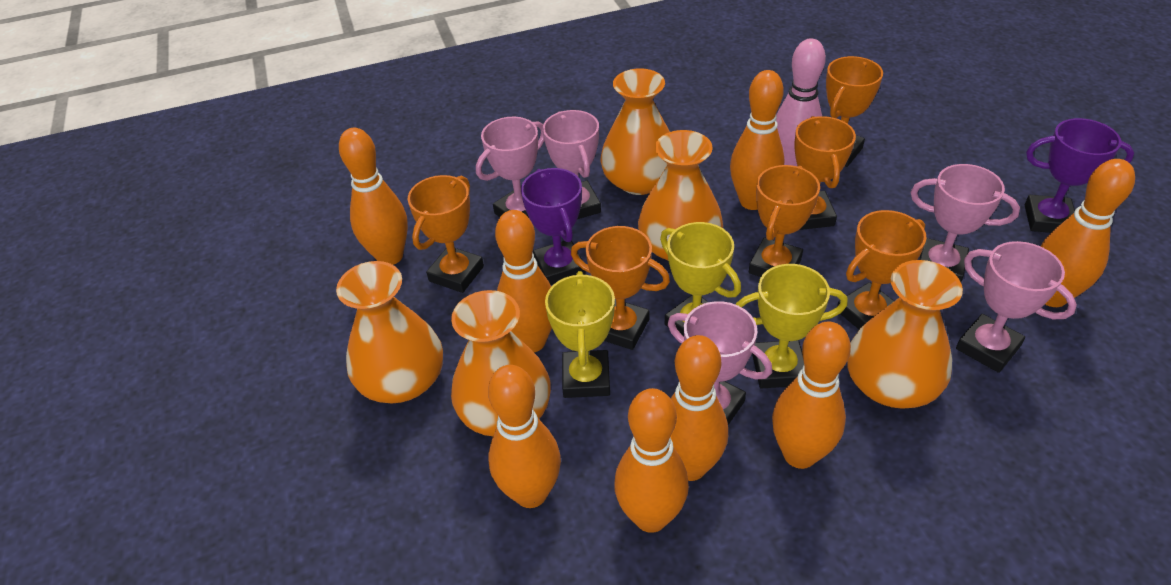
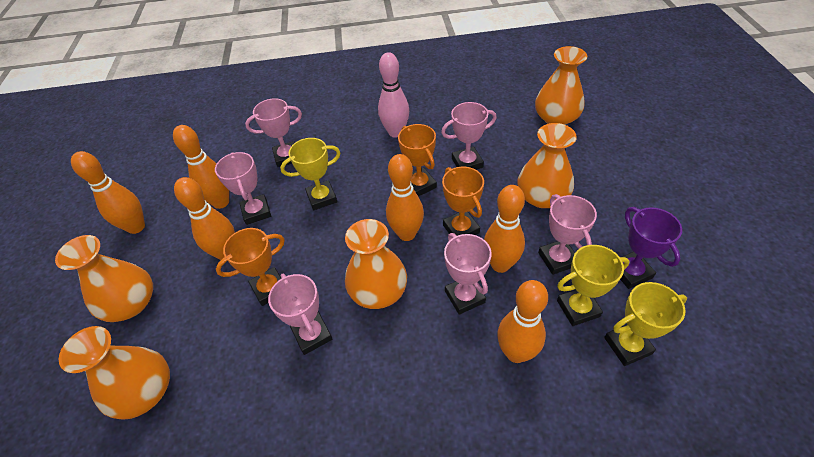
orange bowling pin: 8 -> 6
orange trophy: 6 -> 3
pink trophy: 5 -> 6
purple trophy: 2 -> 1

